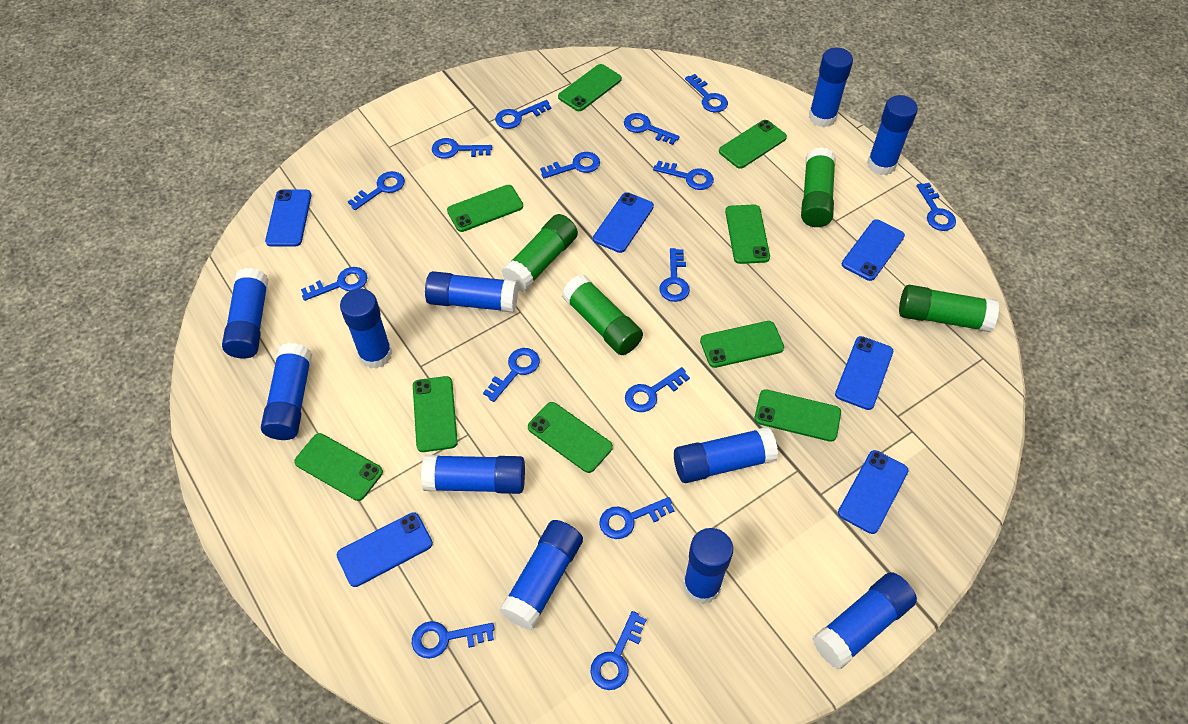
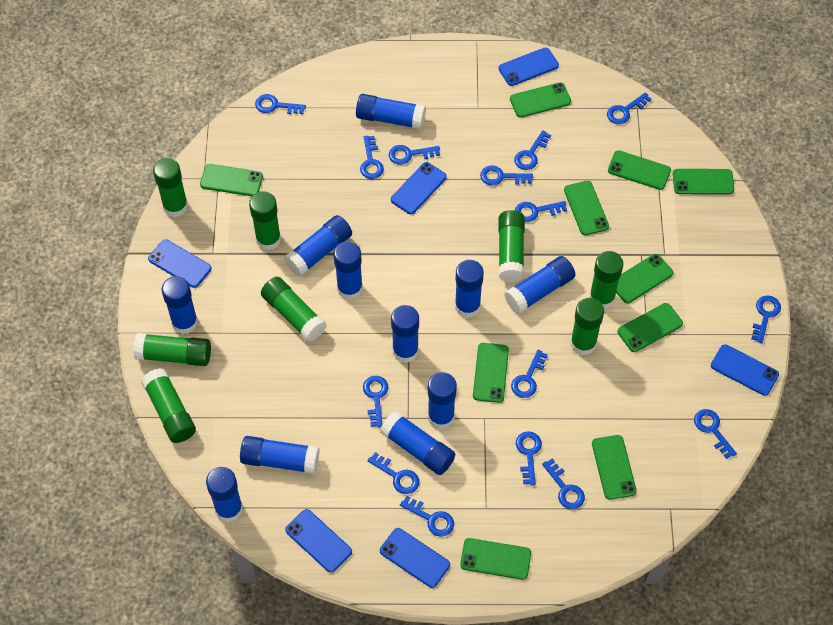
green glue stick: 4 -> 8
green phone: 9 -> 10

